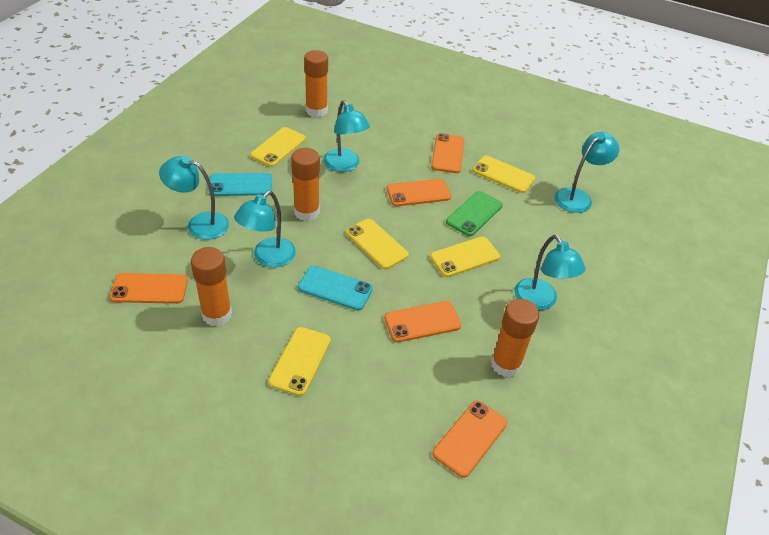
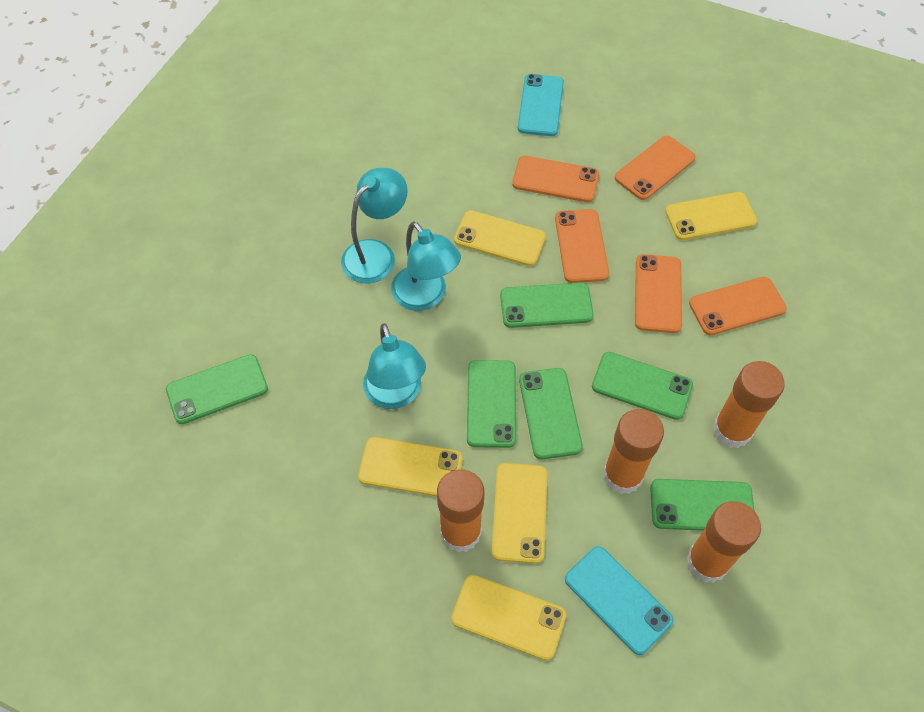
green phone: 1 -> 6
turquoise lamp: 5 -> 3

